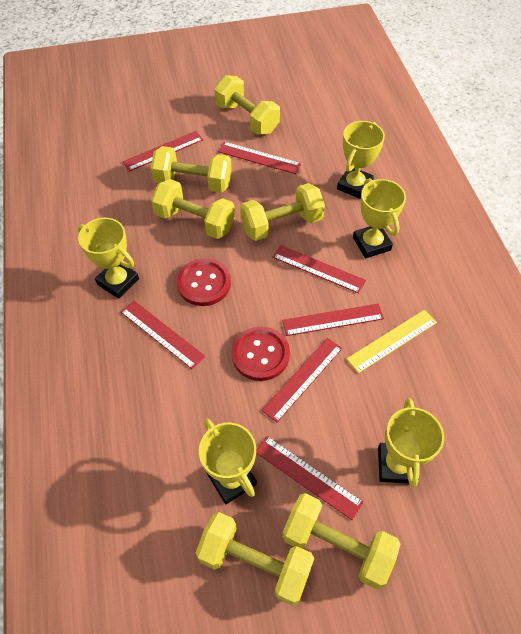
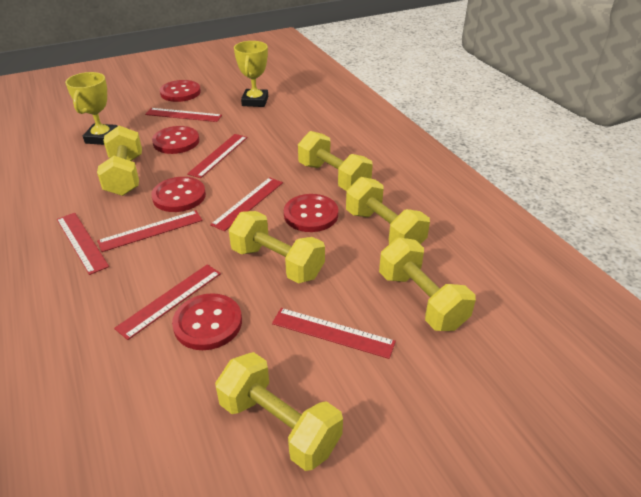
red button: 2 -> 5
yellow ruler: 1 -> 0
yellow trophy: 5 -> 2

